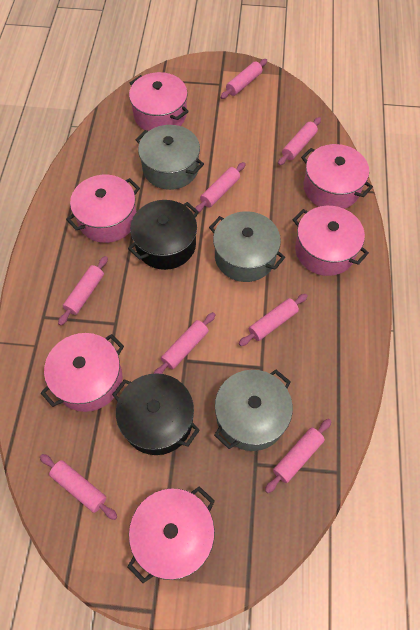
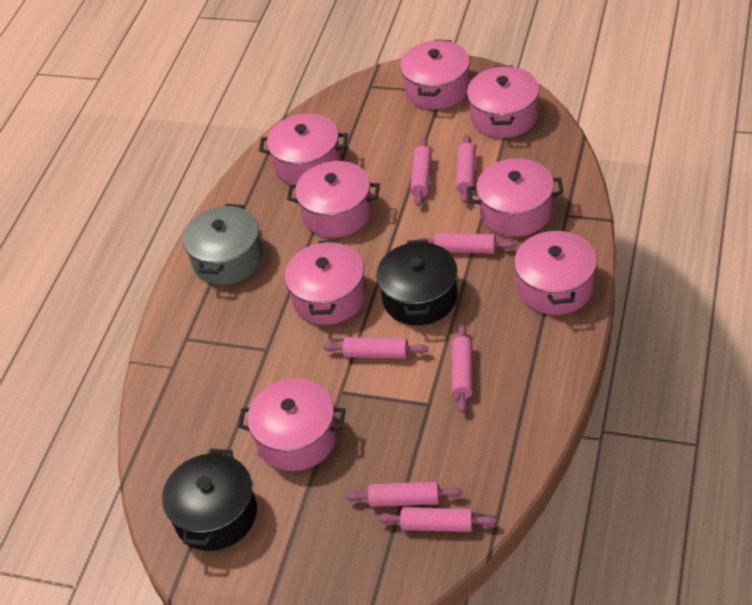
grey pot: 3 -> 1
pink pot: 6 -> 8
pink rolling pin: 8 -> 7

